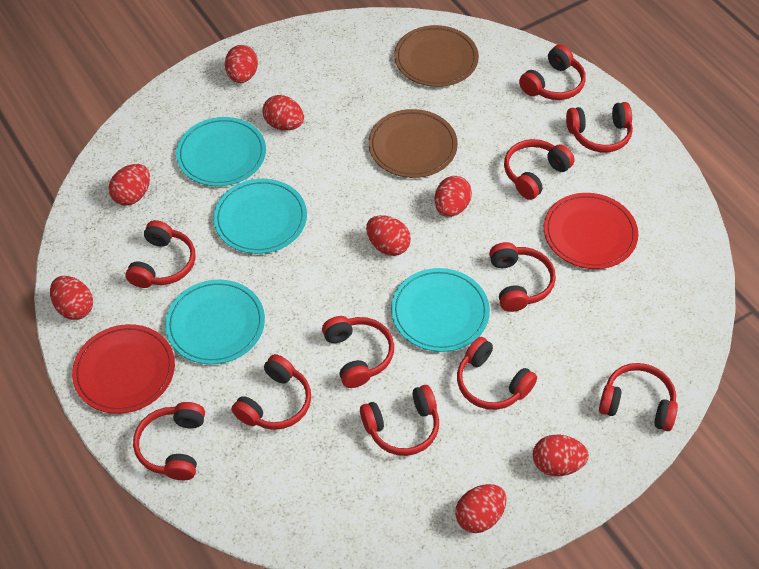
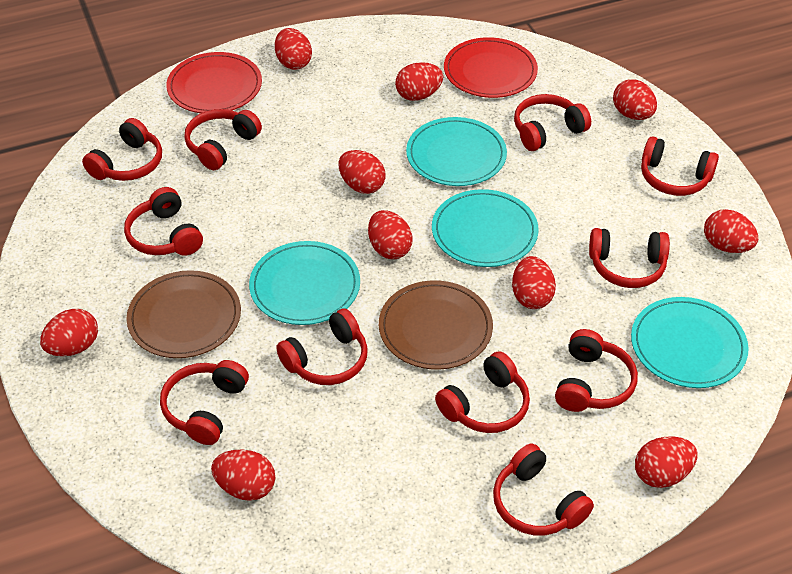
red egg: 8 -> 10

